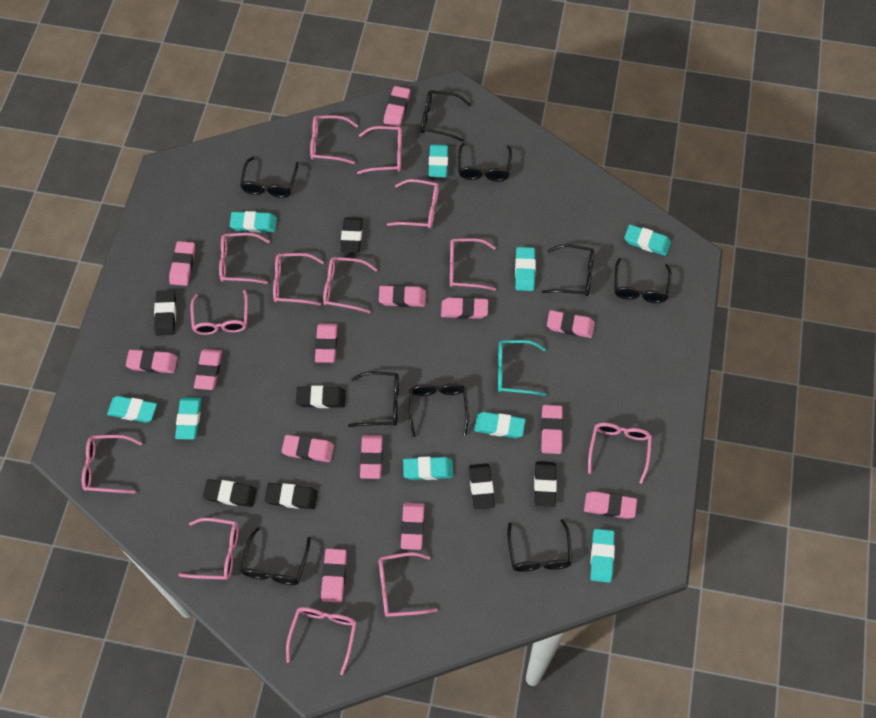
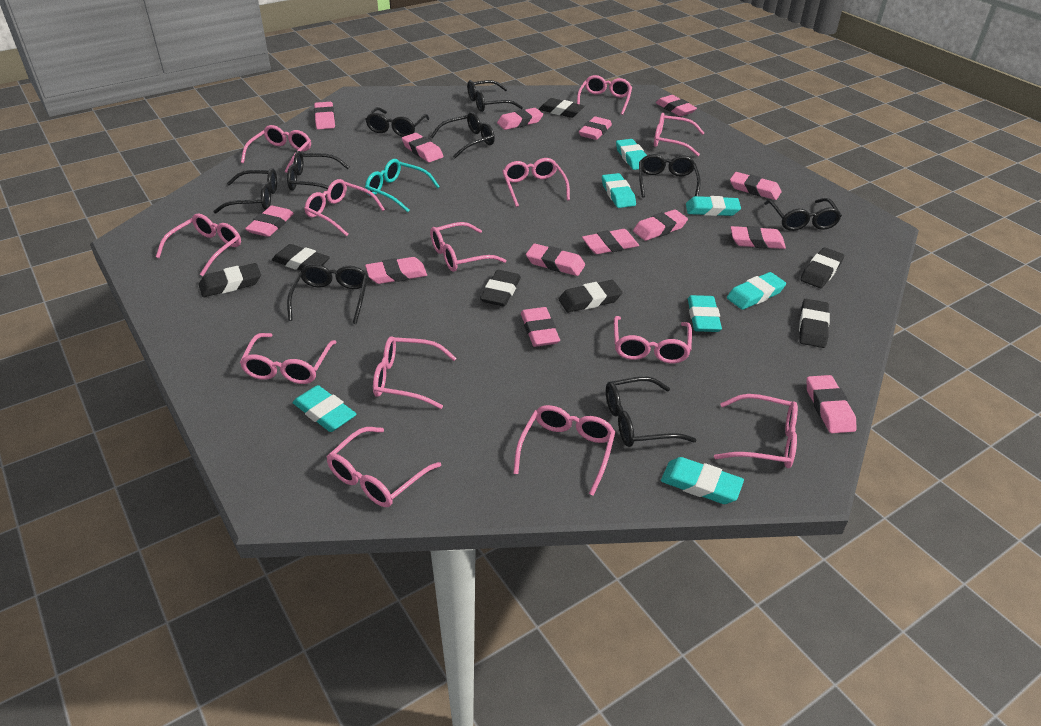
turquoise eraser: 9 -> 7

